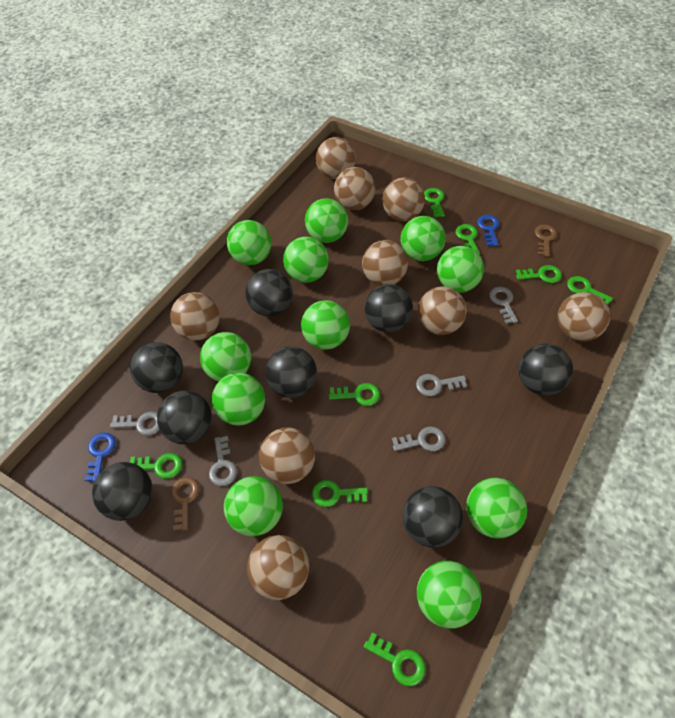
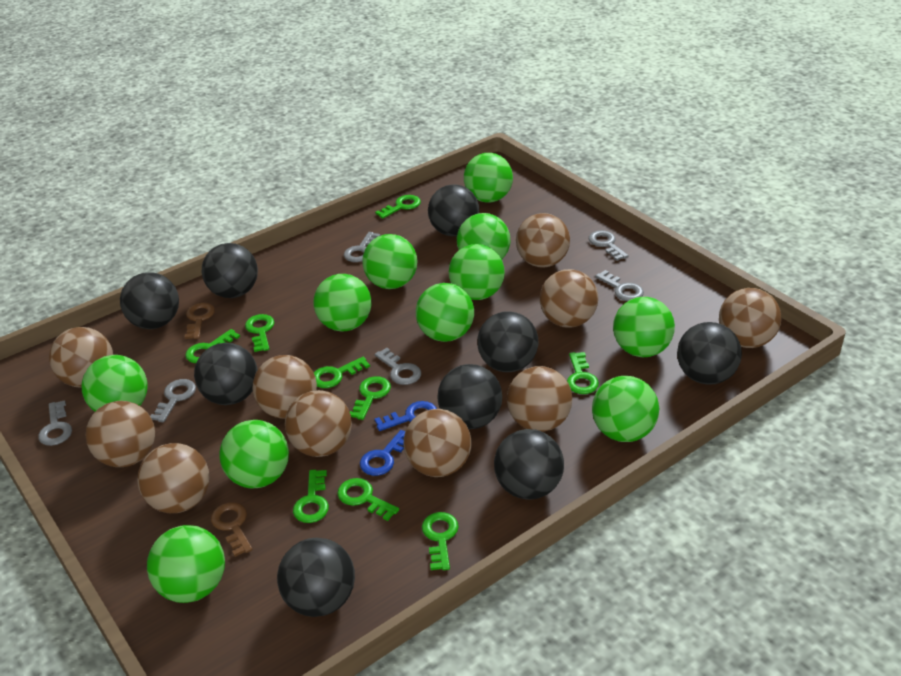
black ball: 8 -> 9
brown ball: 9 -> 10
green key: 8 -> 9
grey key: 5 -> 6

